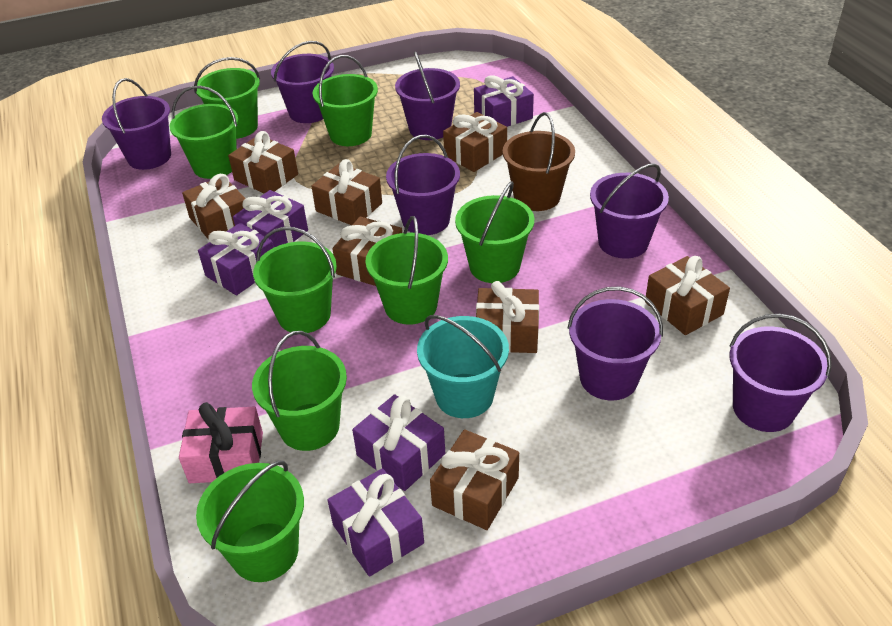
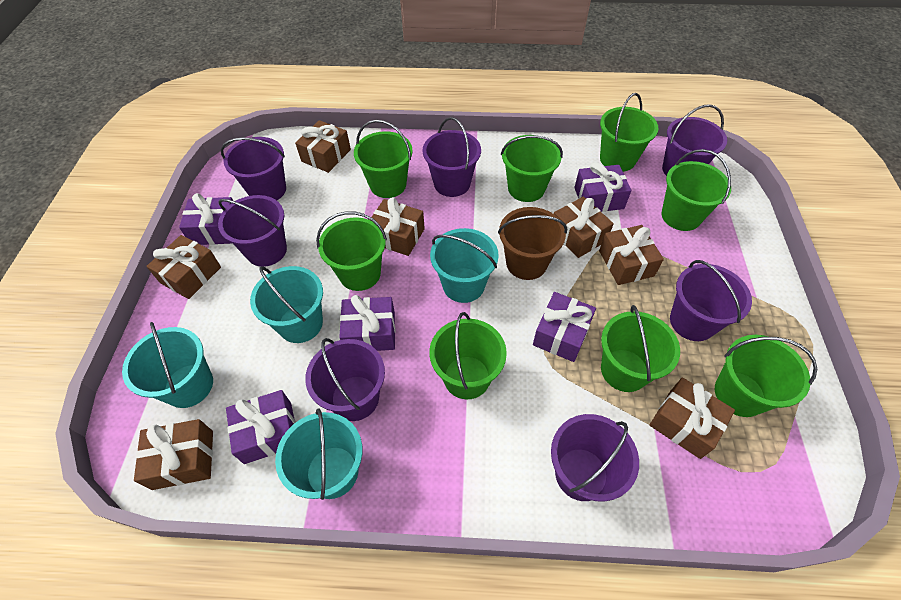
brown gift: 8 -> 7
pink gift: 1 -> 0
turquoise bucket: 1 -> 4

